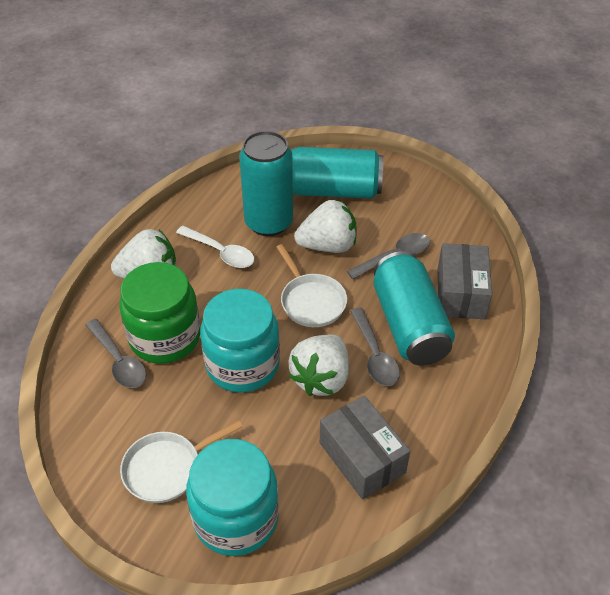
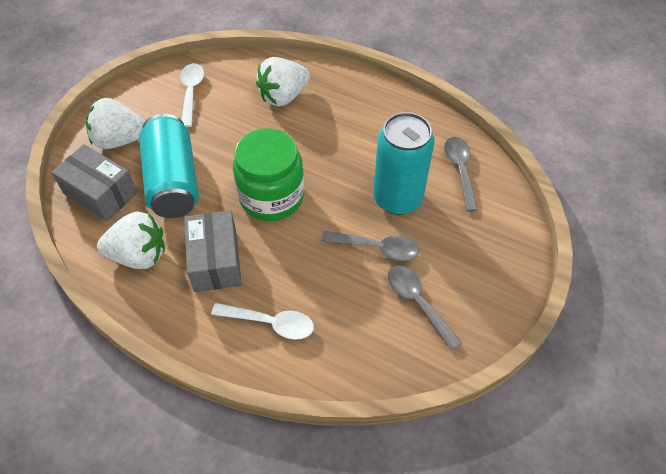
turquoise can: 3 -> 2
turquoise jar: 2 -> 0
white pan: 2 -> 0
white spoon: 1 -> 2

